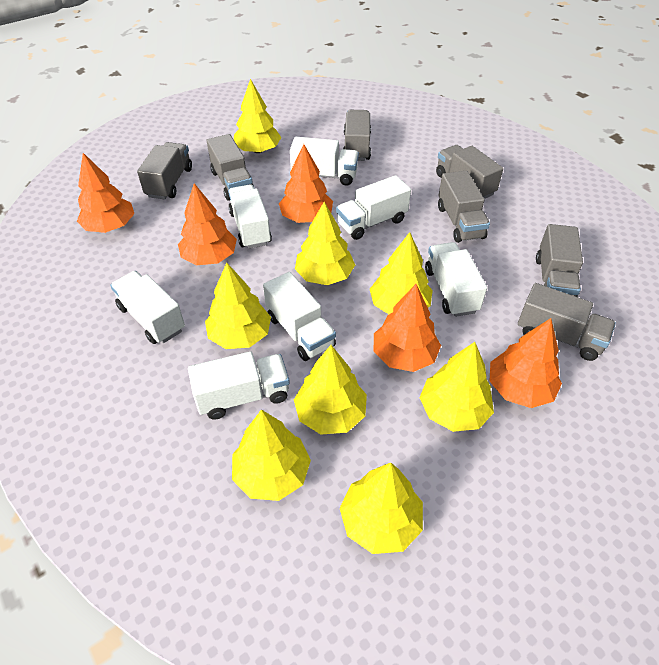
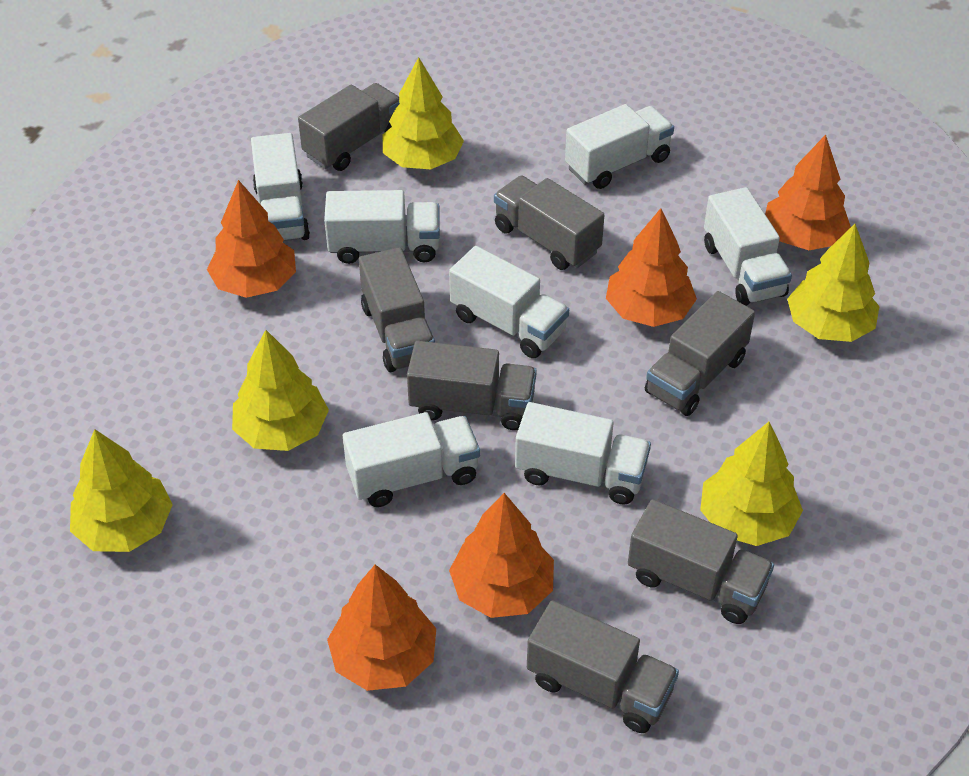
yellow tree: 8 -> 5

